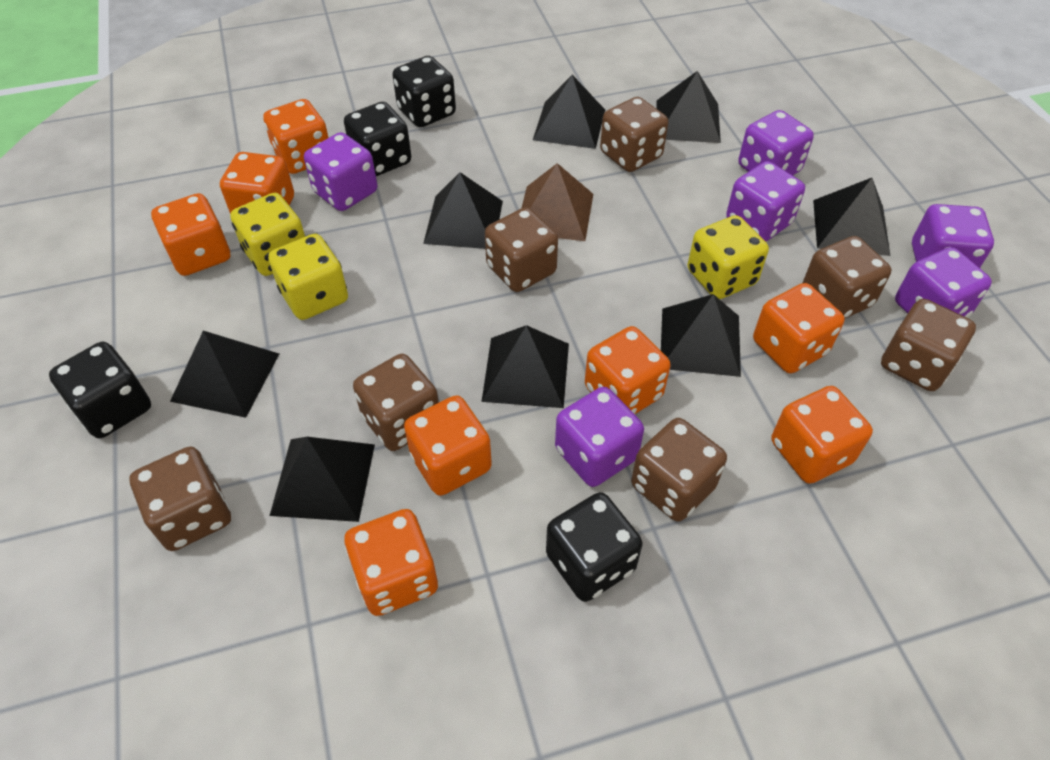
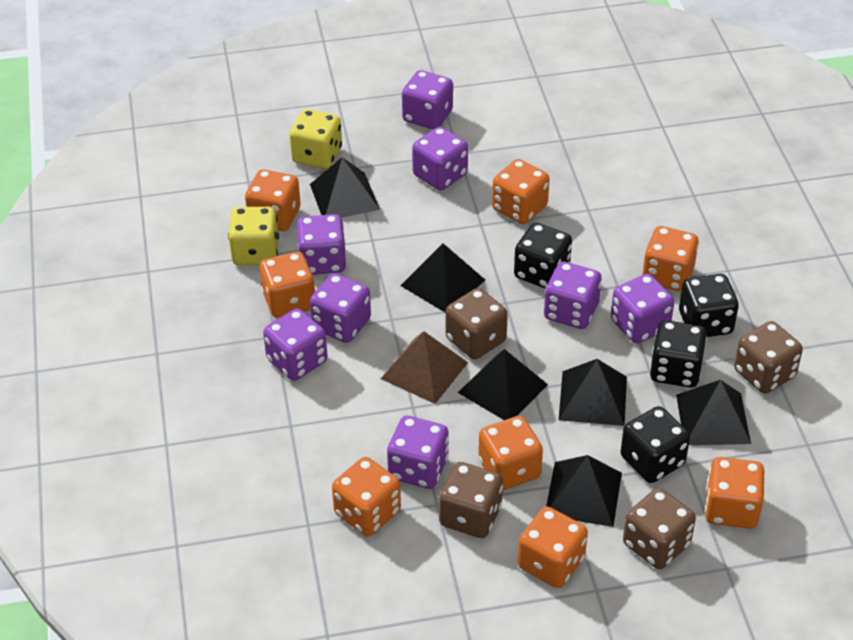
black pyramid: 8 -> 6
brown dice: 7 -> 4
purple dice: 6 -> 8
yellow dice: 3 -> 2

